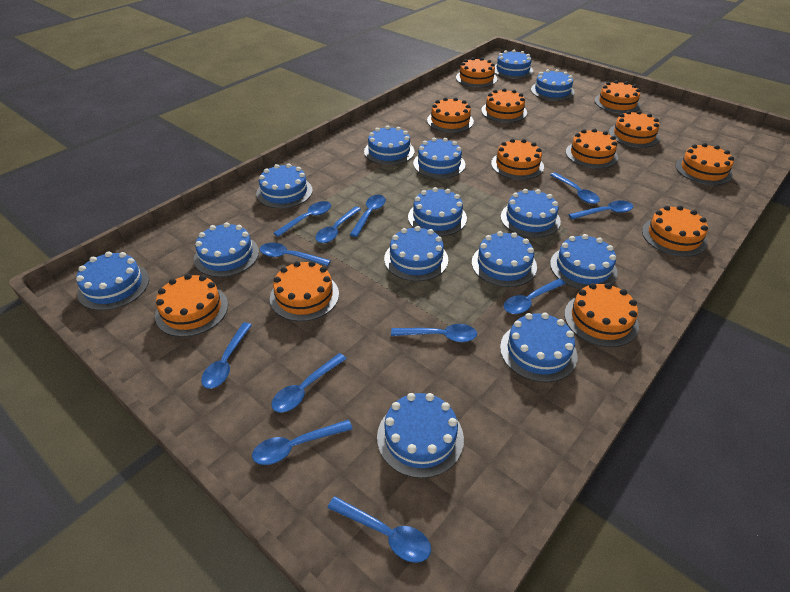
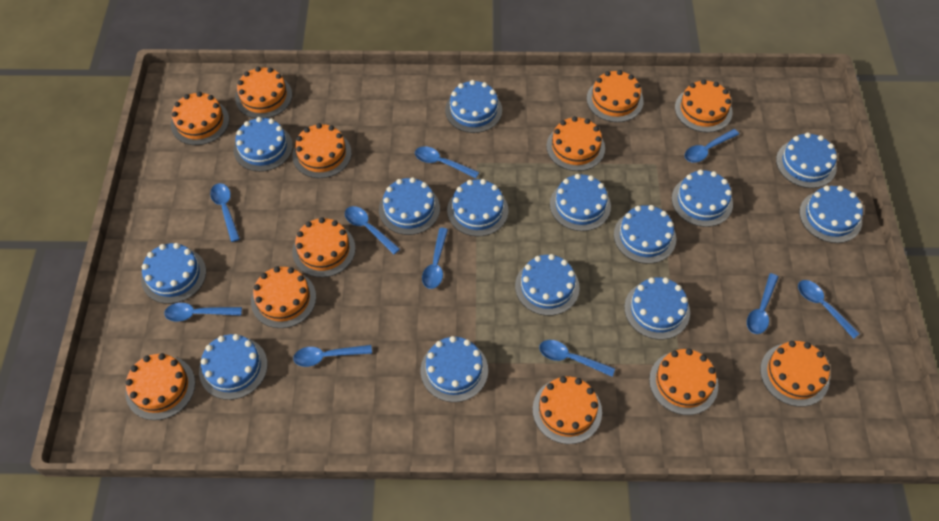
blue spoon: 12 -> 10

